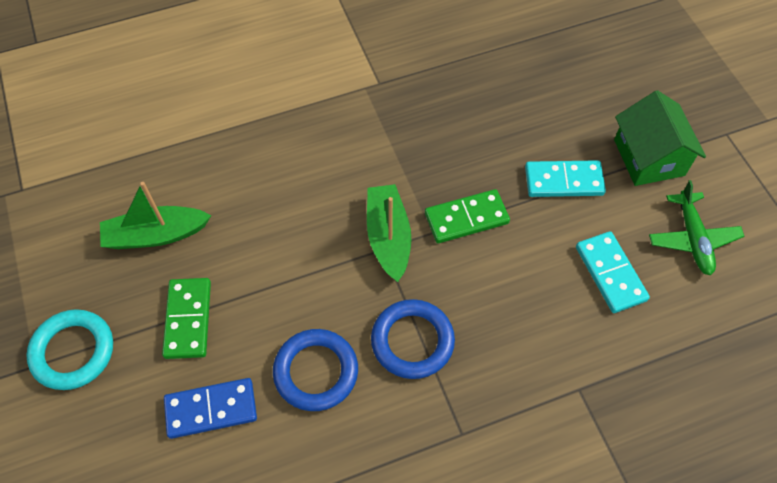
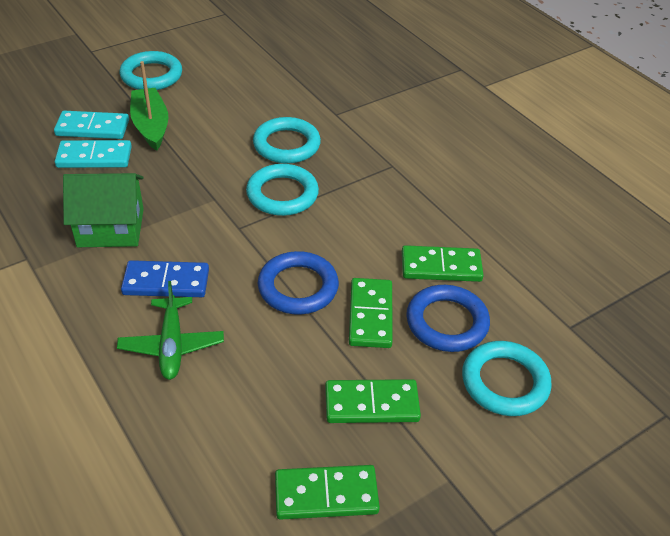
green boat: 2 -> 1
green domino: 2 -> 4
turquoise ring: 1 -> 4

